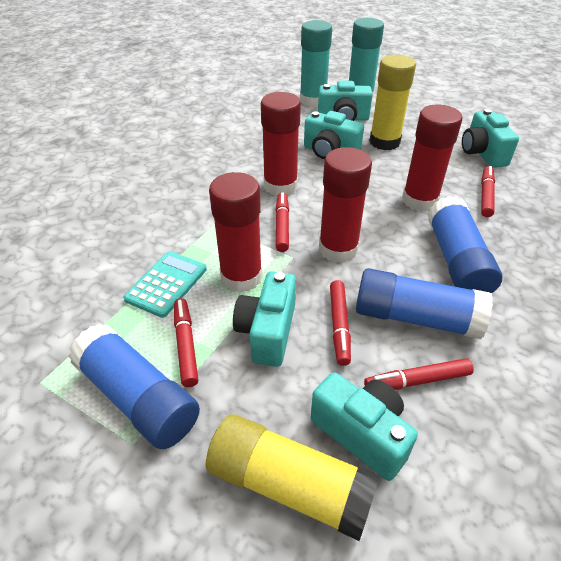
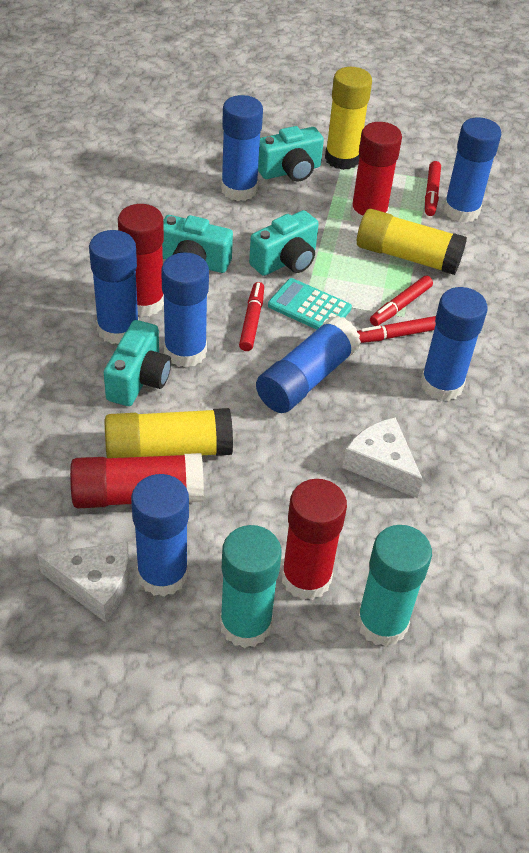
blue glue stick: 3 -> 7
red marker: 5 -> 4
turquoise camera: 5 -> 4
white cheese: 0 -> 2
yellow glue stick: 2 -> 3

